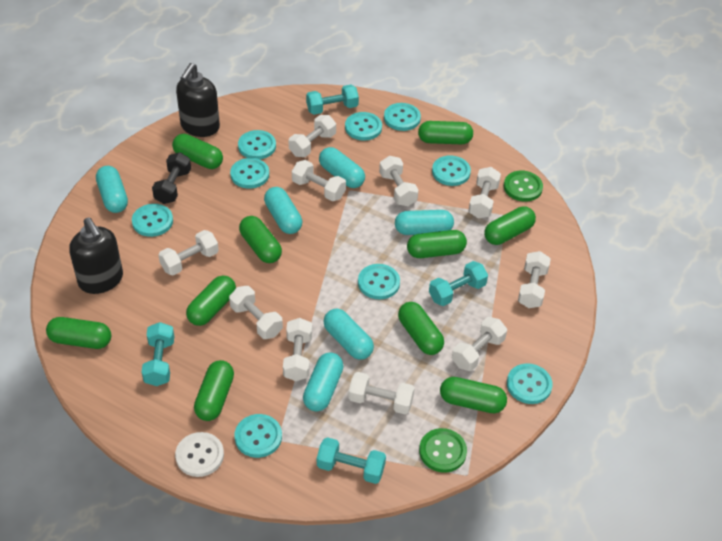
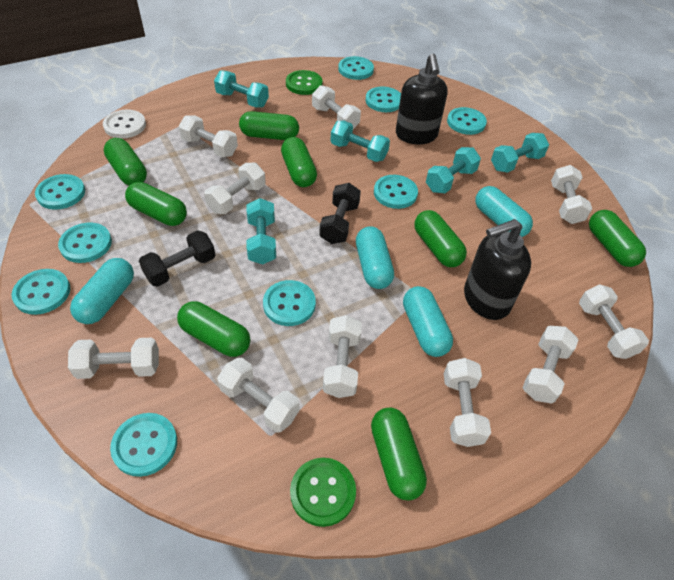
black dumbbell: 1 -> 2
green capsule: 10 -> 8
turquoise capsule: 6 -> 4
turquoise dumbbell: 4 -> 5

